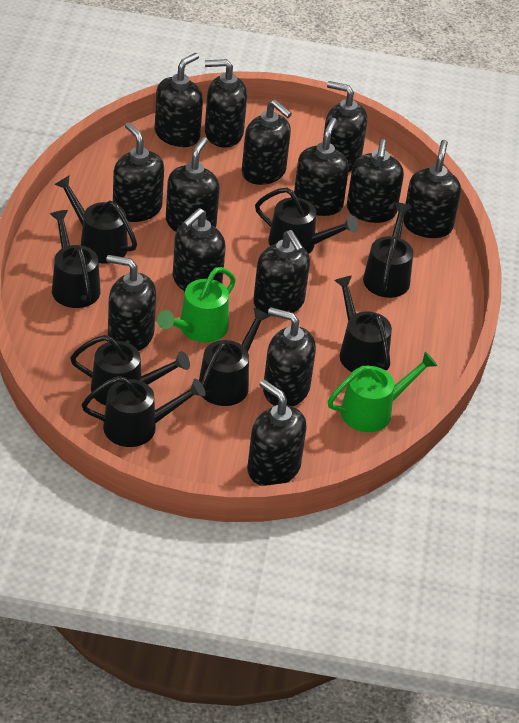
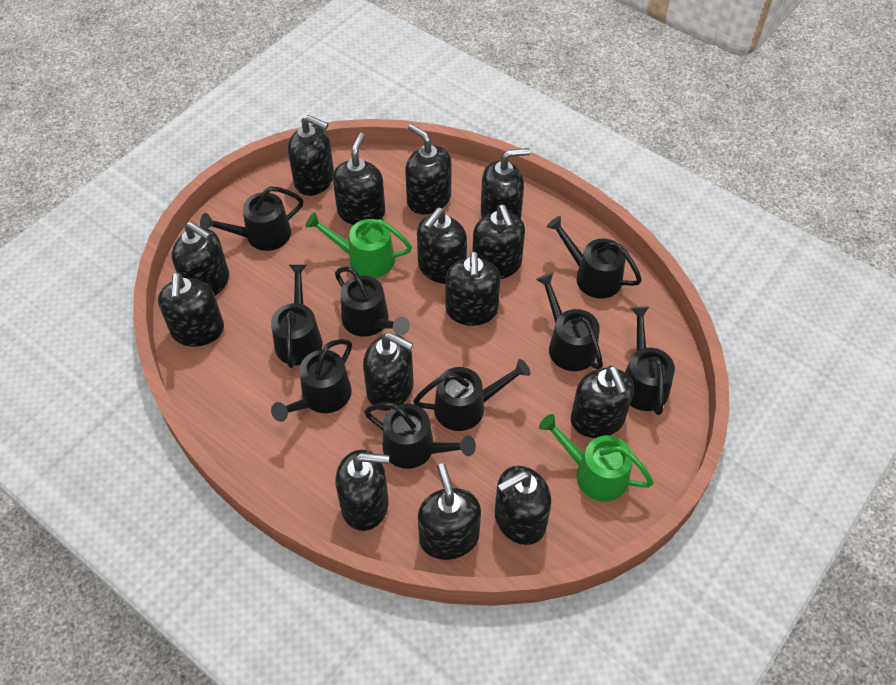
black watering can: 8 -> 9

